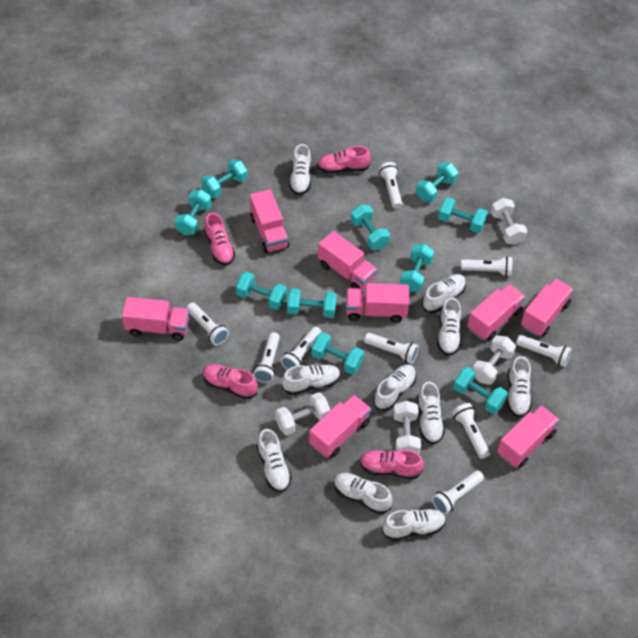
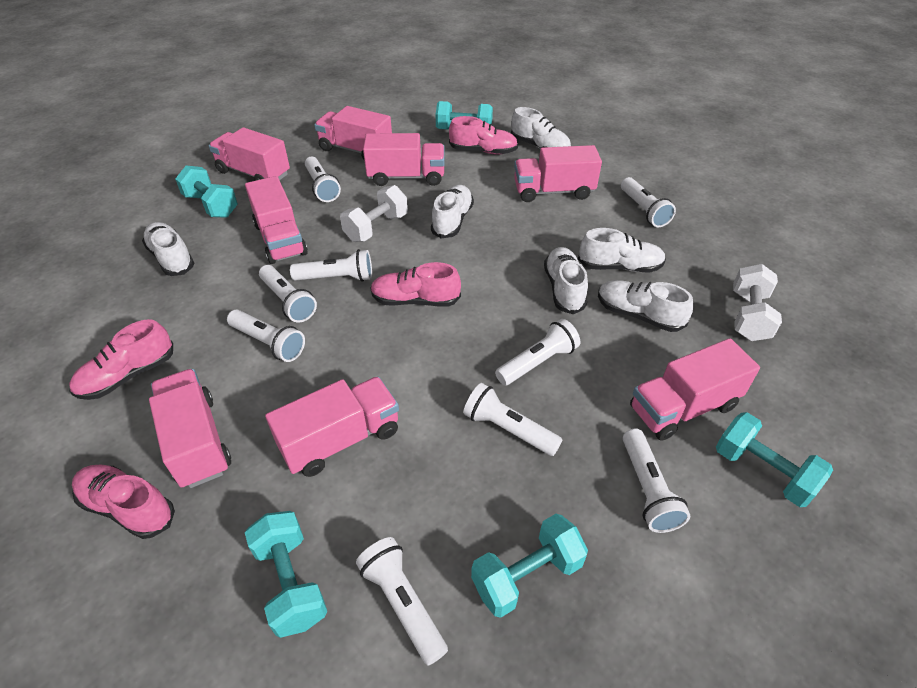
turquoise dumbbell: 10 -> 5
white dumbbell: 4 -> 2
white shoe: 10 -> 6

